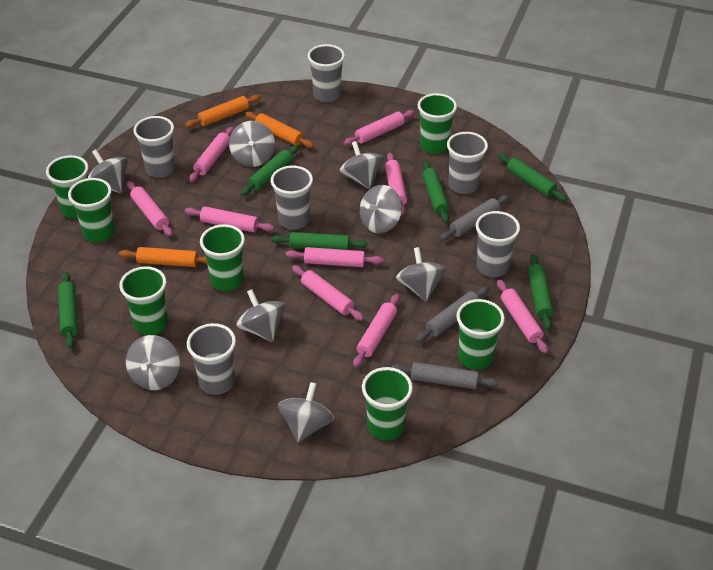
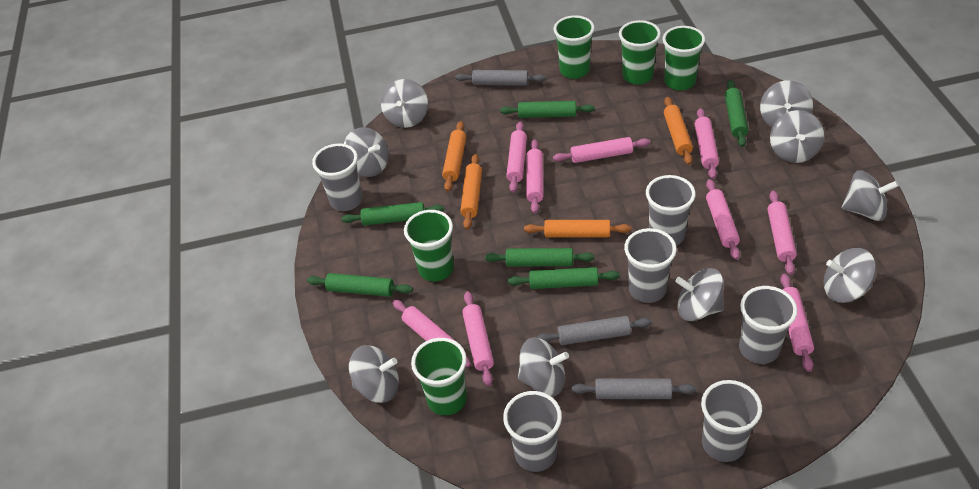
green cup: 7 -> 5
grey spinning top: 8 -> 9
orange rolling pin: 3 -> 4

